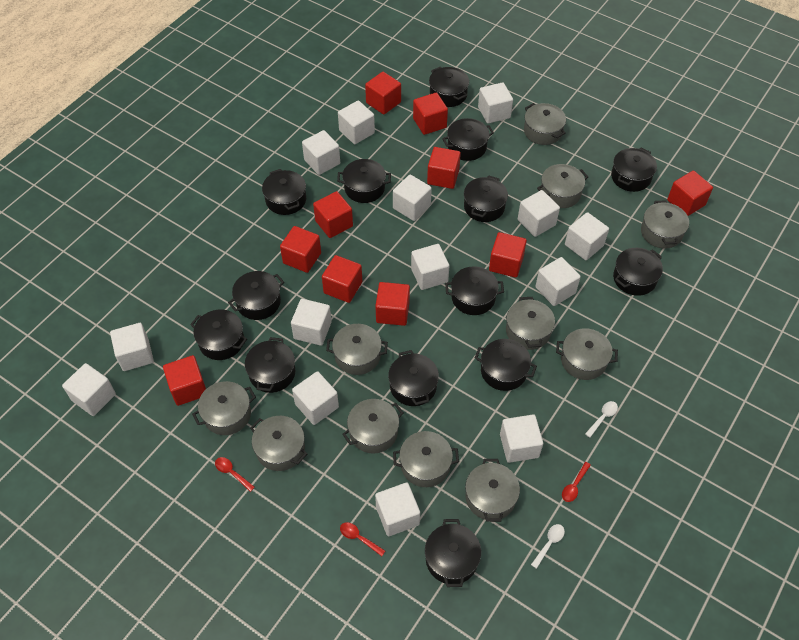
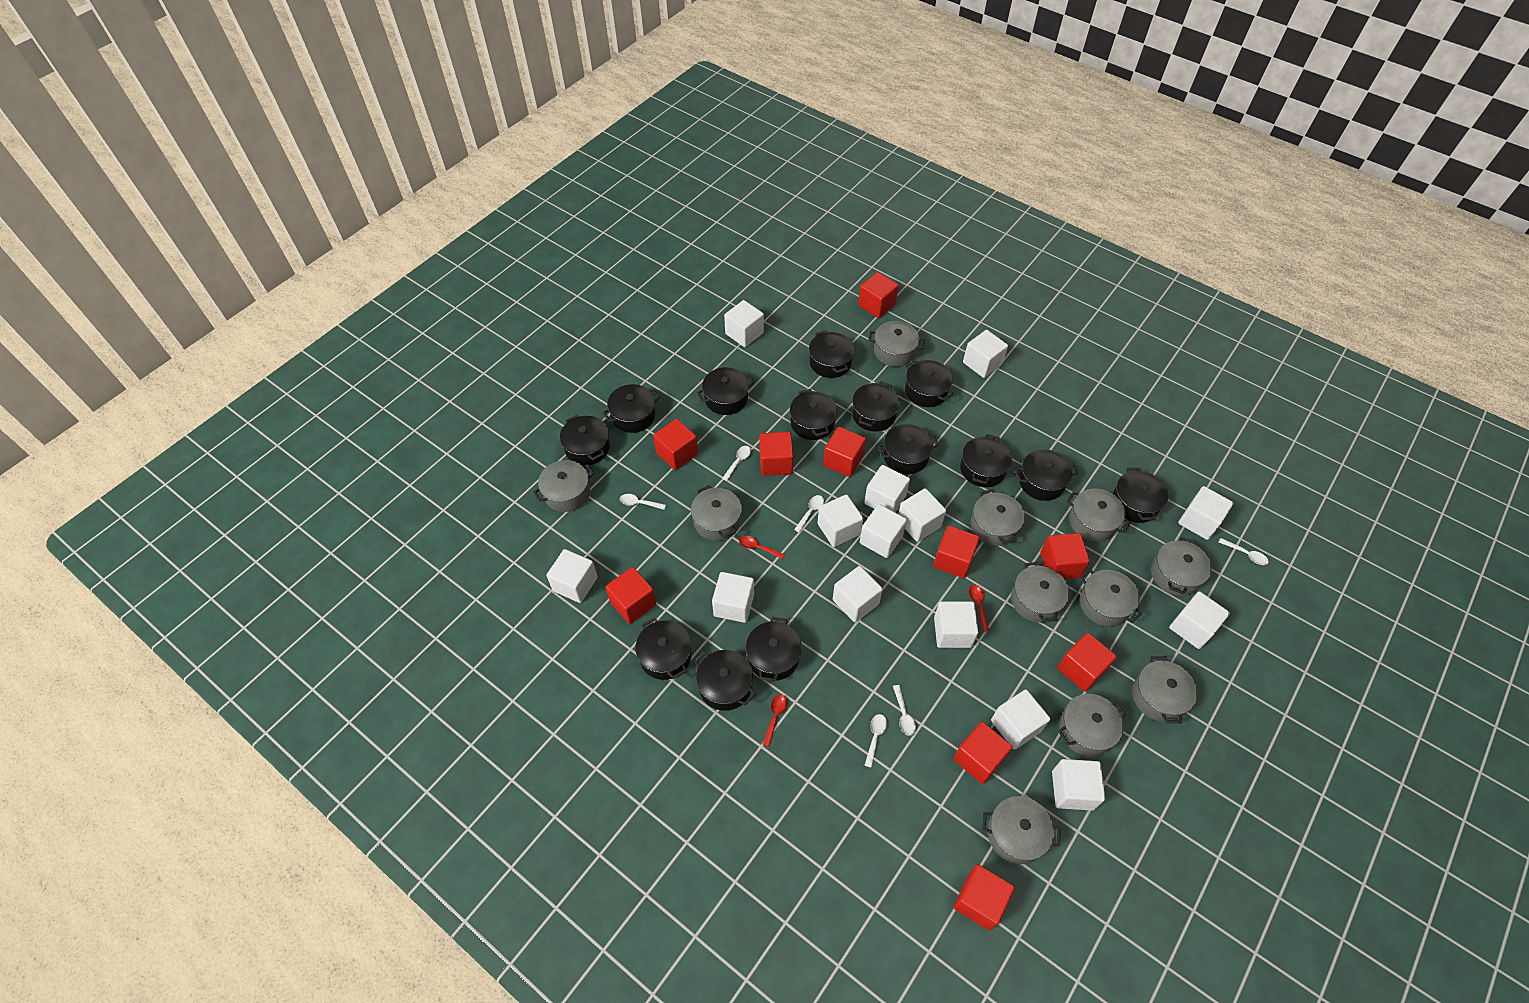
white spoon: 2 -> 6

